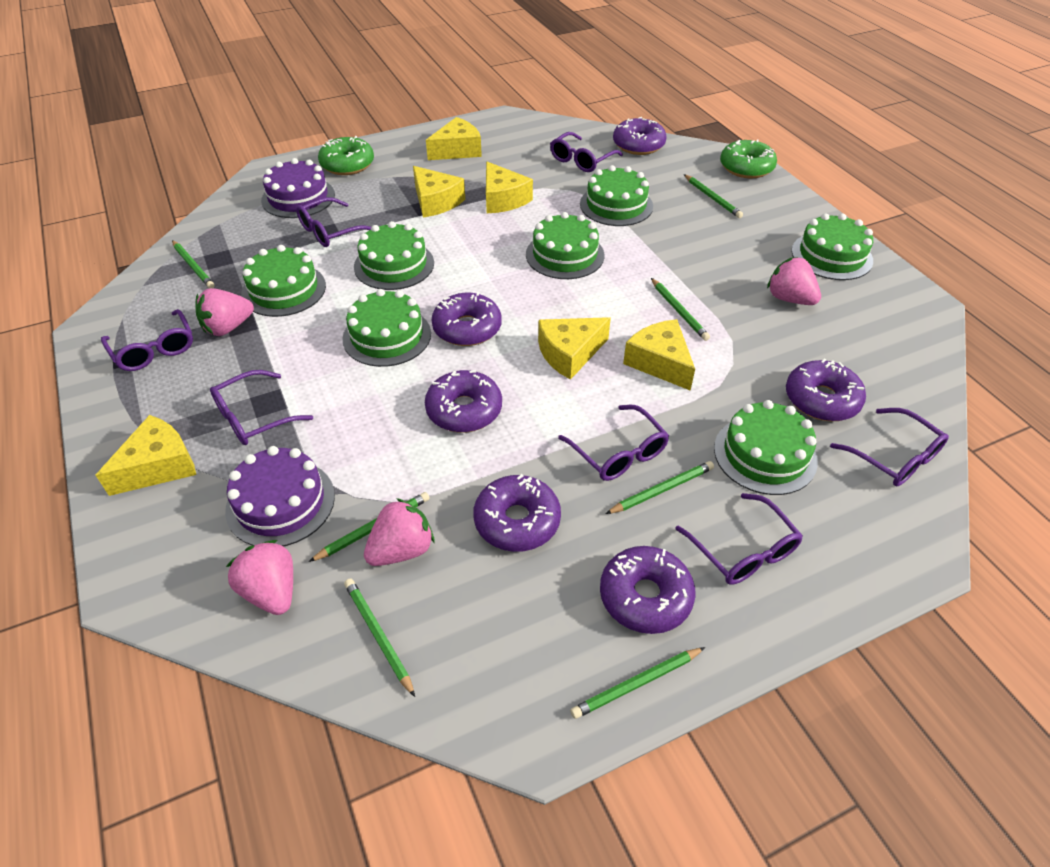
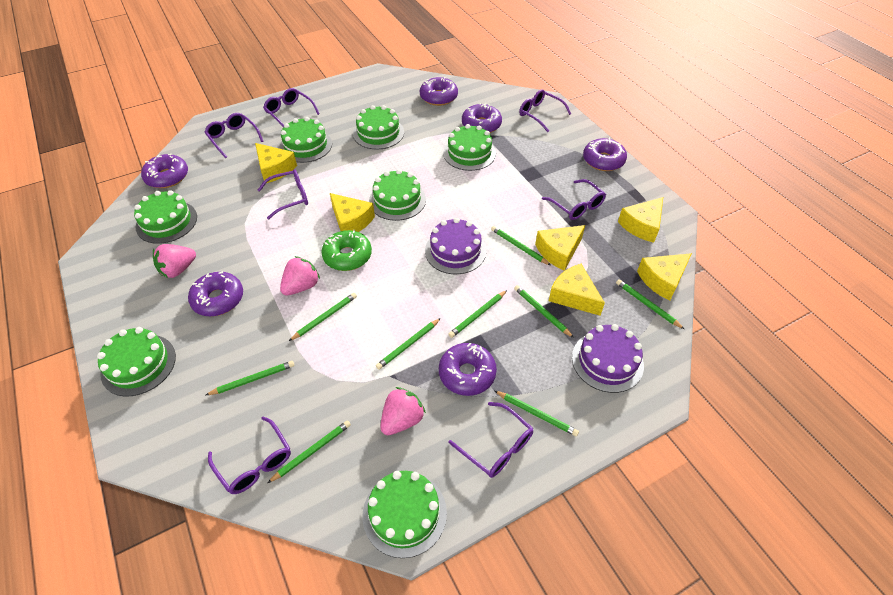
green donut: 2 -> 1
green pencil: 7 -> 9
pink strawberry: 4 -> 3

